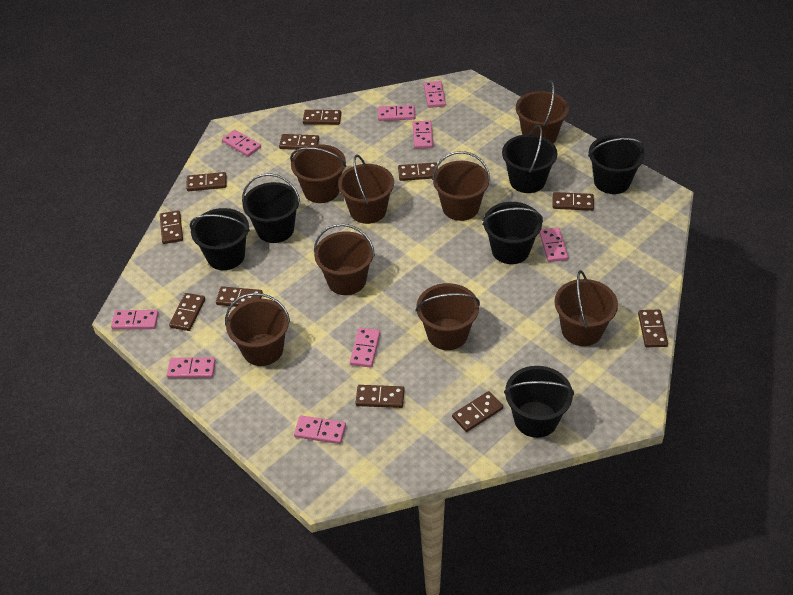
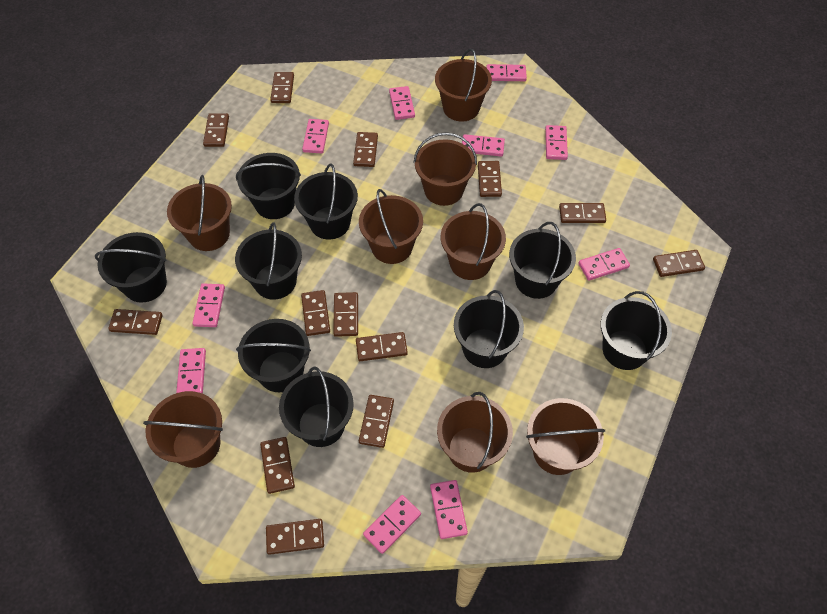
black bucket: 6 -> 9
brown domino: 11 -> 13
pink domino: 9 -> 10

